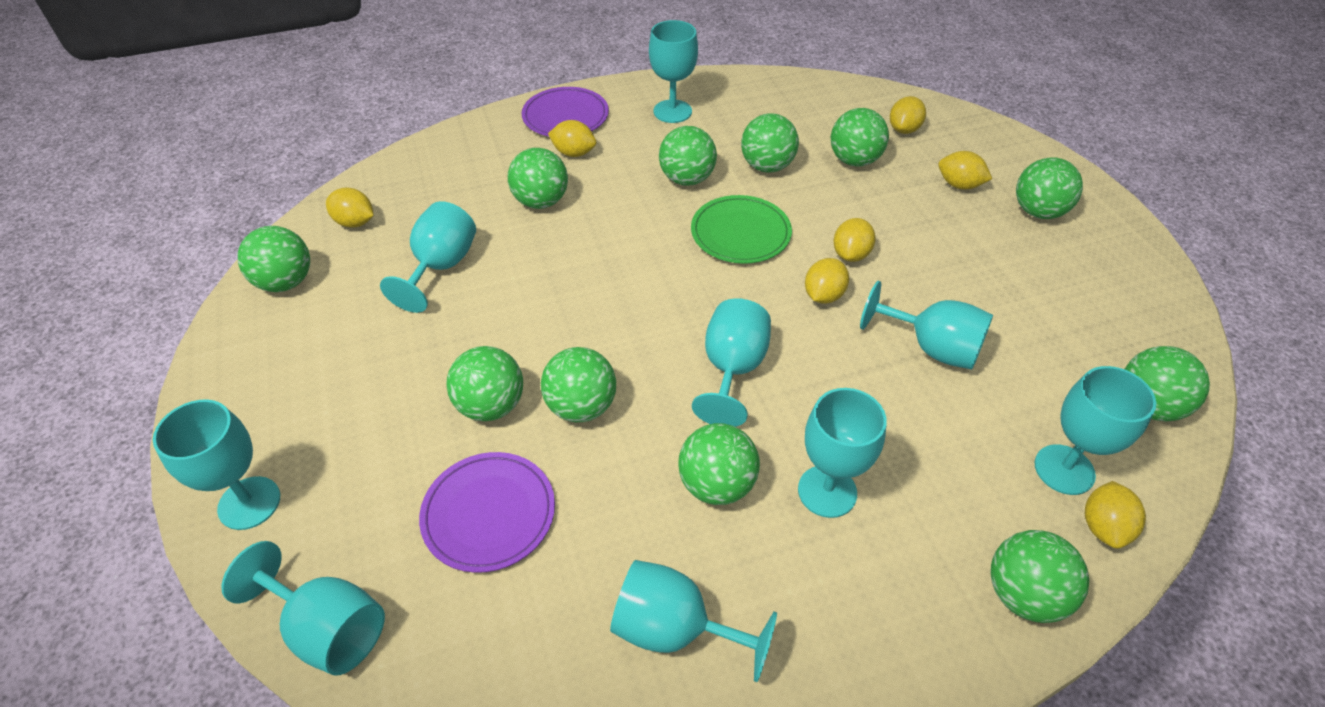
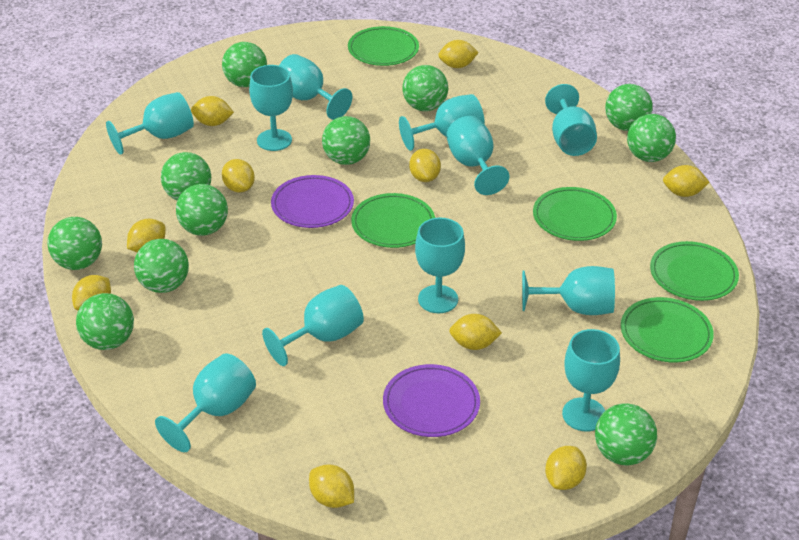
green plate: 1 -> 5
turquoise goblet: 9 -> 11
yellow lemon: 7 -> 10

